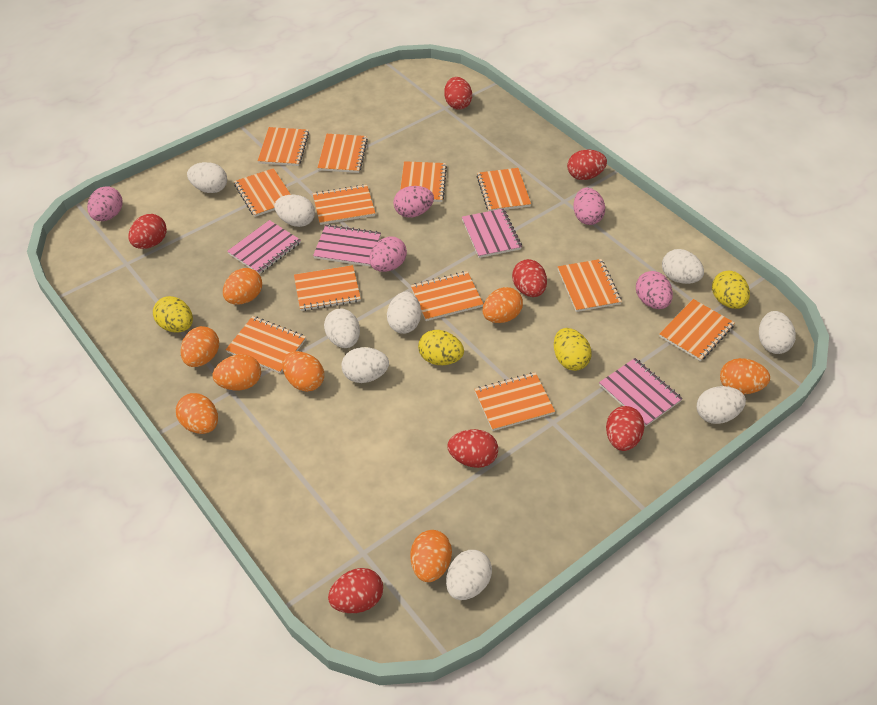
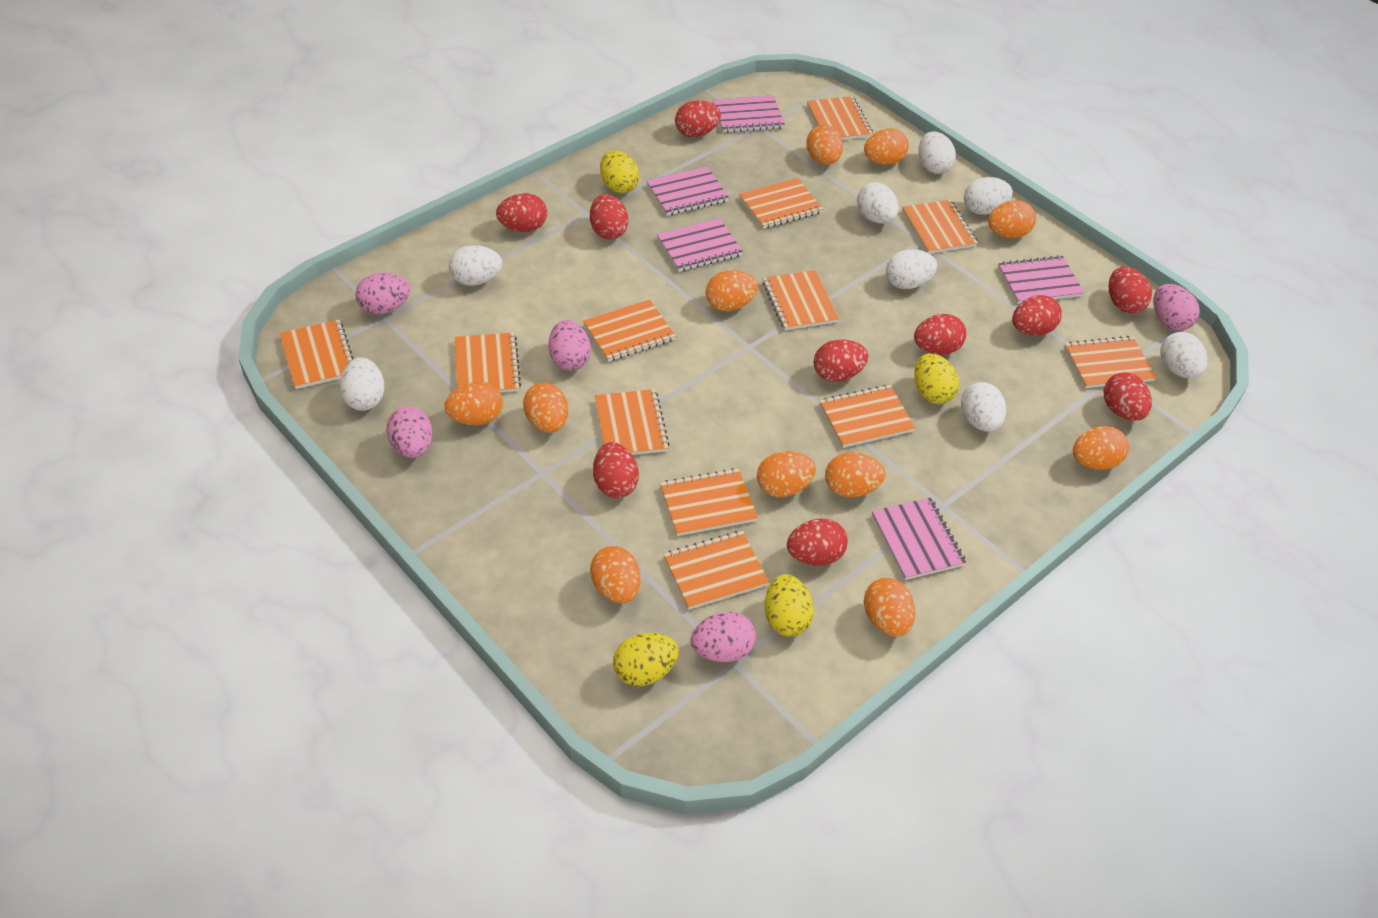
orange egg: 8 -> 11
pink notebook: 4 -> 5
red egg: 7 -> 10
white egg: 9 -> 8

